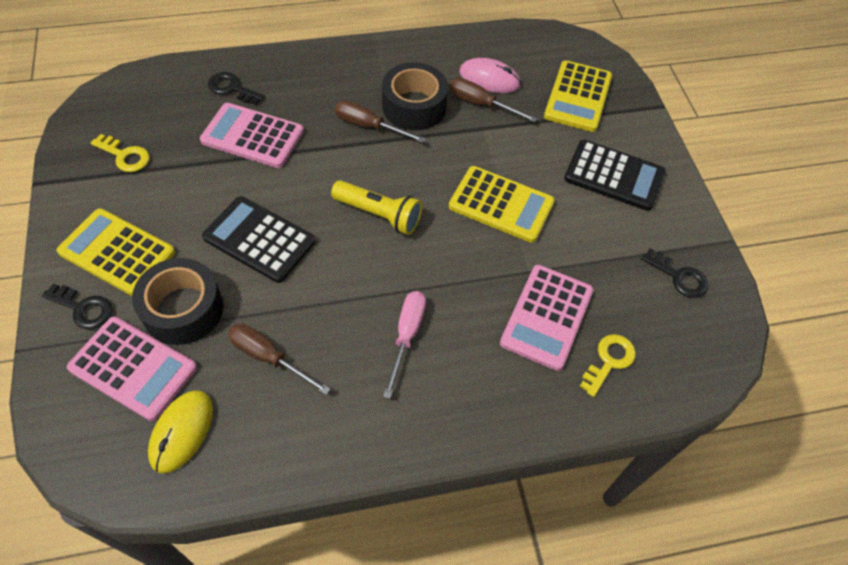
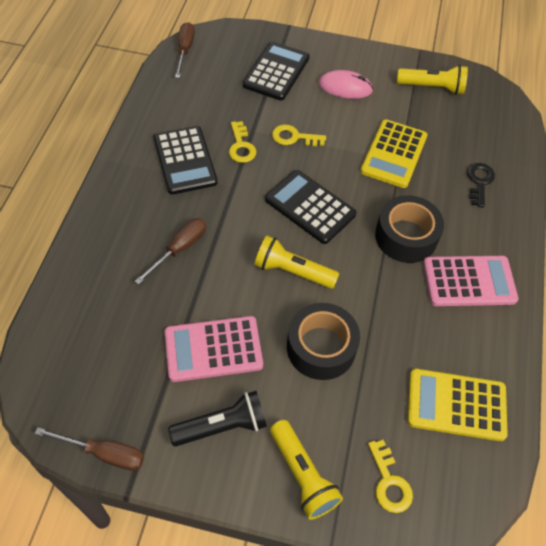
black calculator: 2 -> 3
black flashlight: 0 -> 1
black key: 3 -> 1
pink calculator: 3 -> 2
pink screwdriver: 1 -> 0
yellow calculator: 3 -> 2
yellow flashlight: 1 -> 3
yellow key: 2 -> 3
yellow mouse: 1 -> 0

